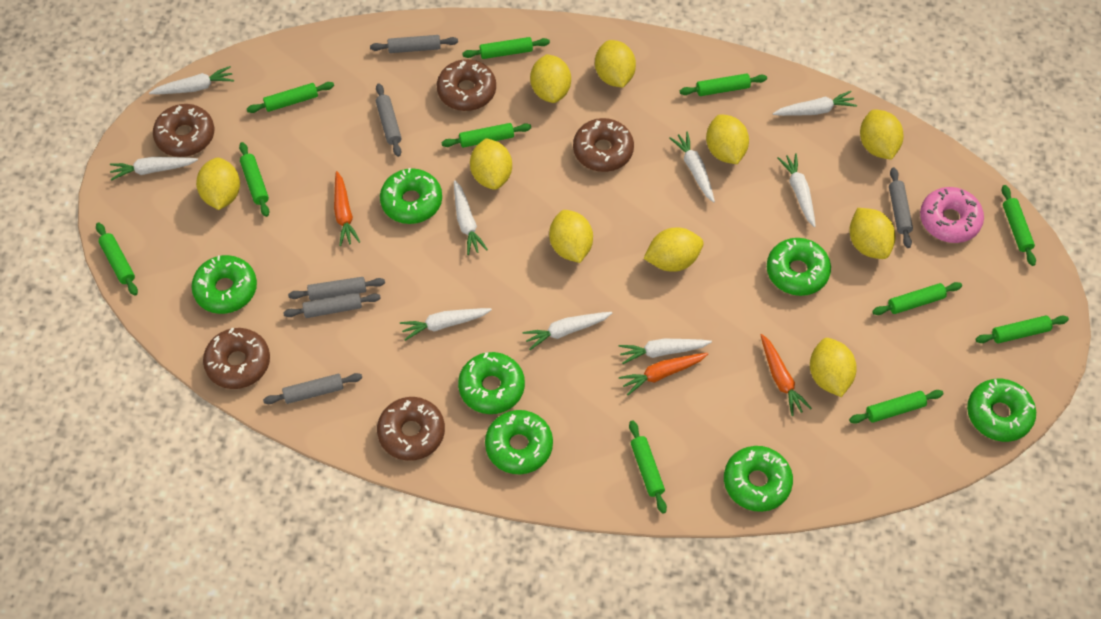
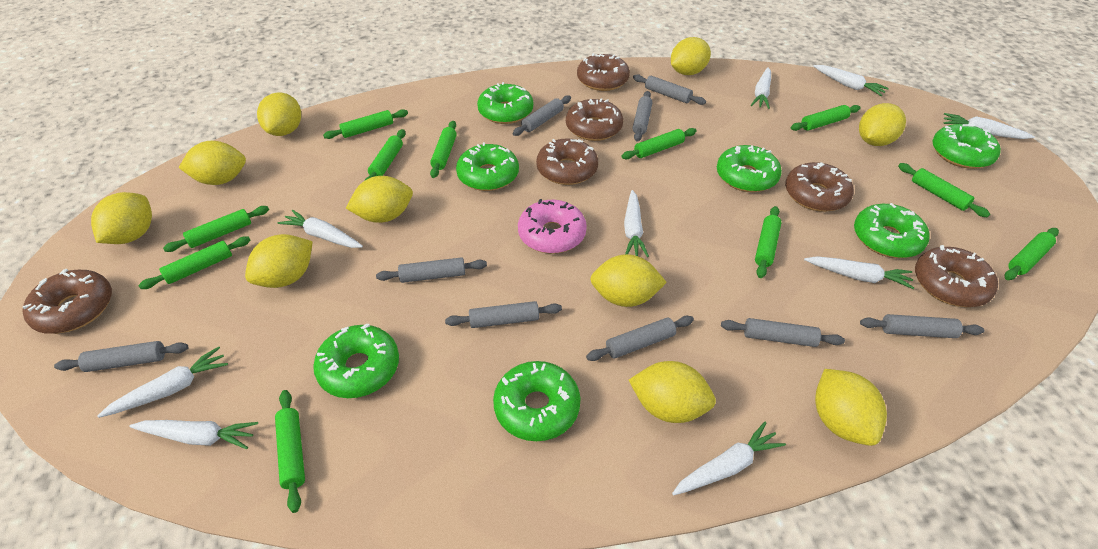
brown donut: 5 -> 6
grey rolling pin: 6 -> 9
orange carrot: 3 -> 0

